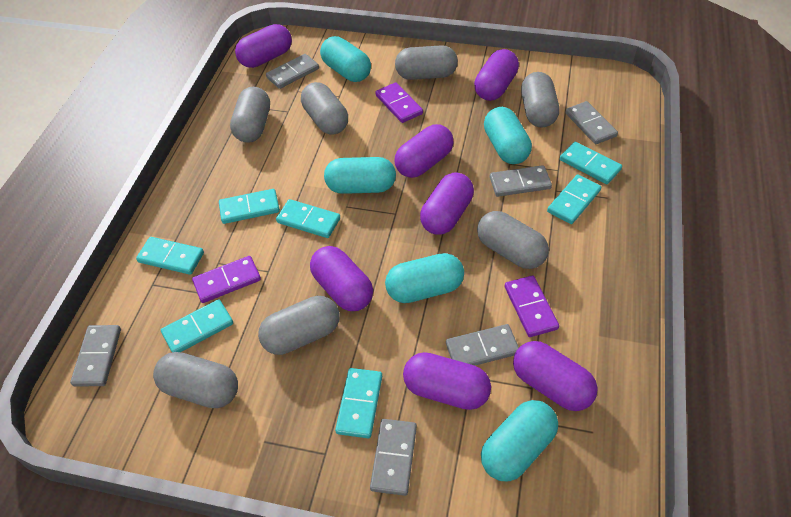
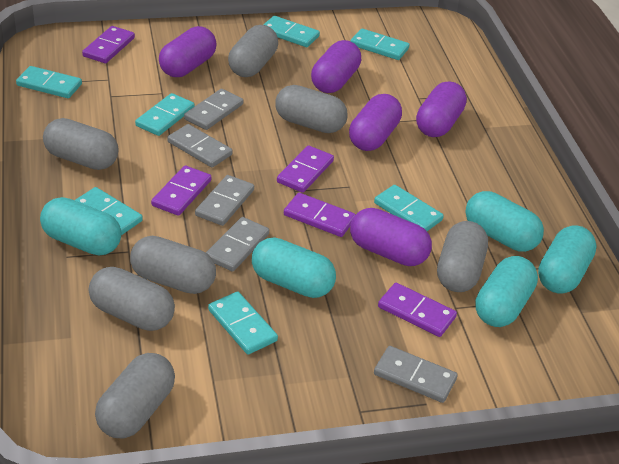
grey domino: 6 -> 5
purple capsule: 7 -> 5
purple domino: 3 -> 5

